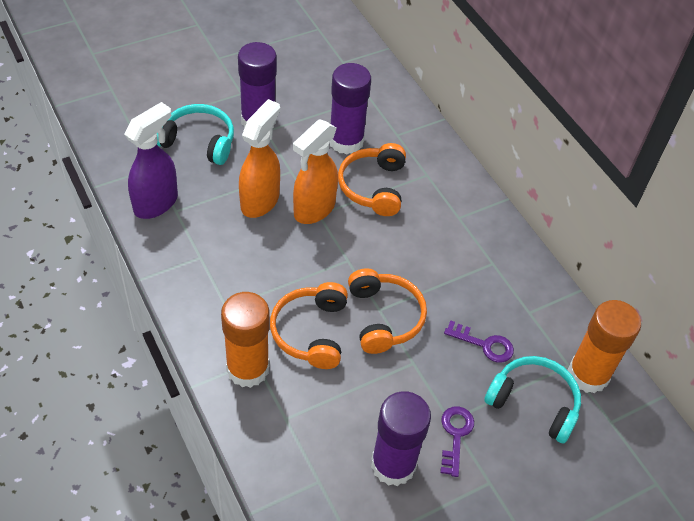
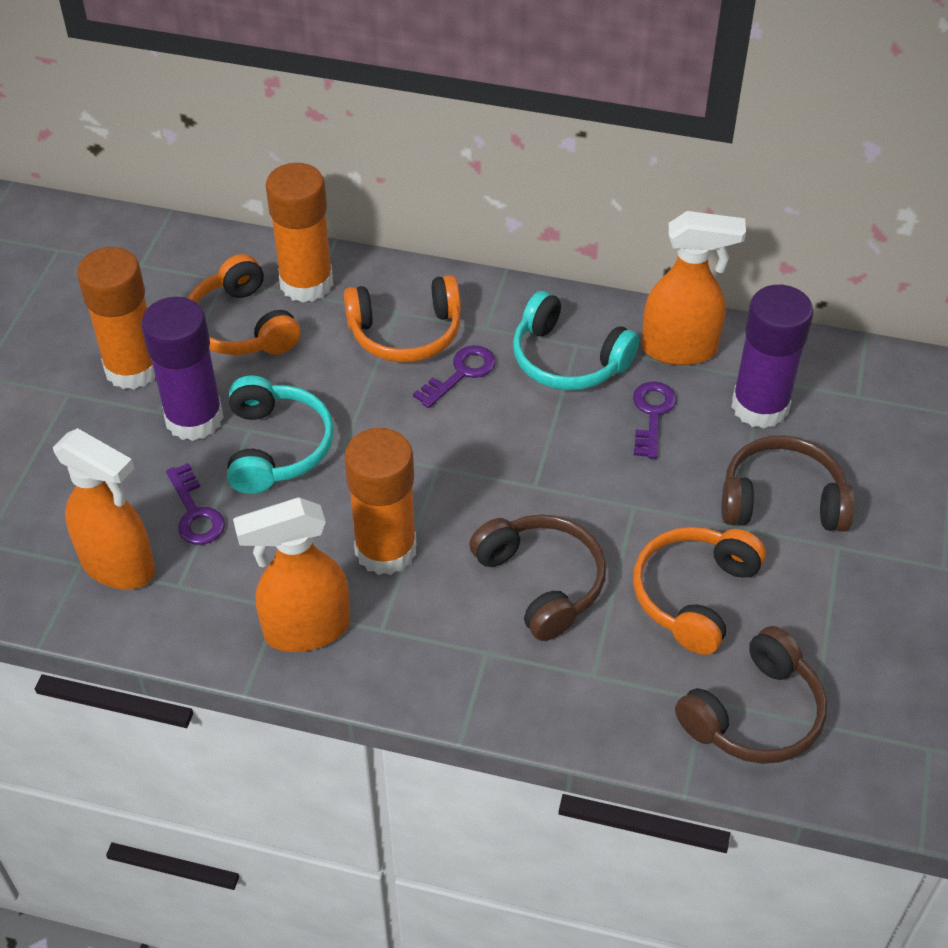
brown headphones: 0 -> 3
orange glue stick: 2 -> 3
orange spray bottle: 2 -> 3
purple glue stick: 3 -> 2
purple key: 2 -> 3
purple spray bottle: 1 -> 0

